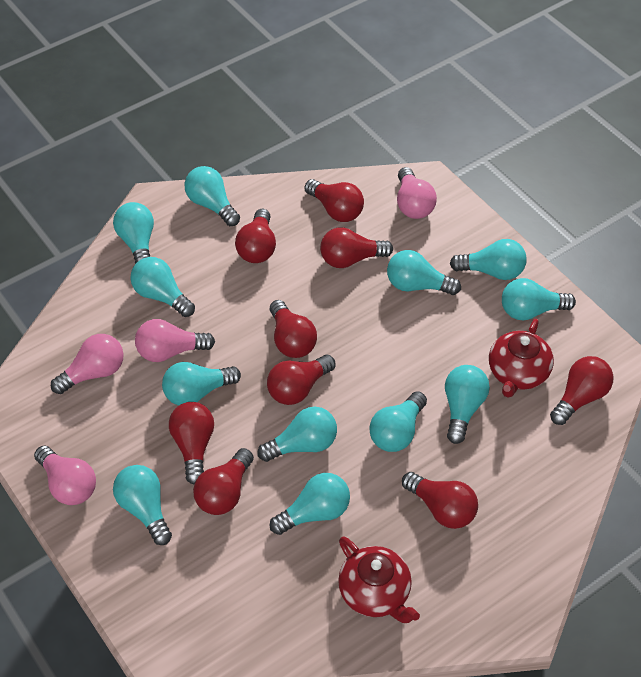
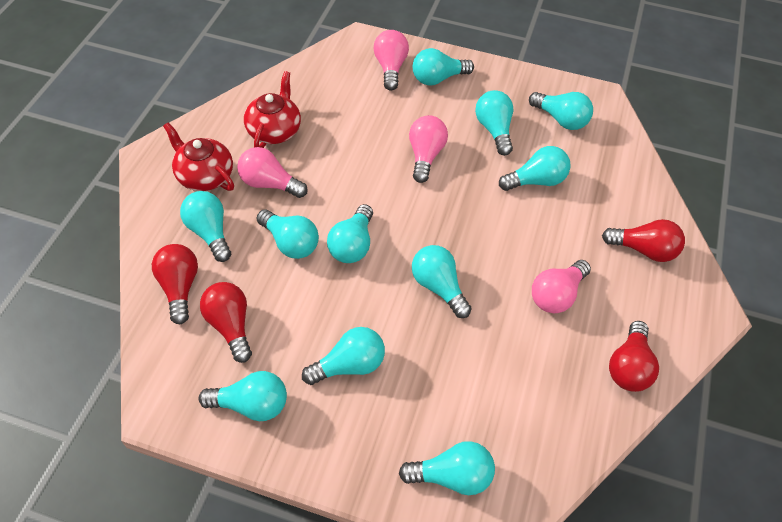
red light bulb: 9 -> 4
turquoise light bulb: 12 -> 11

